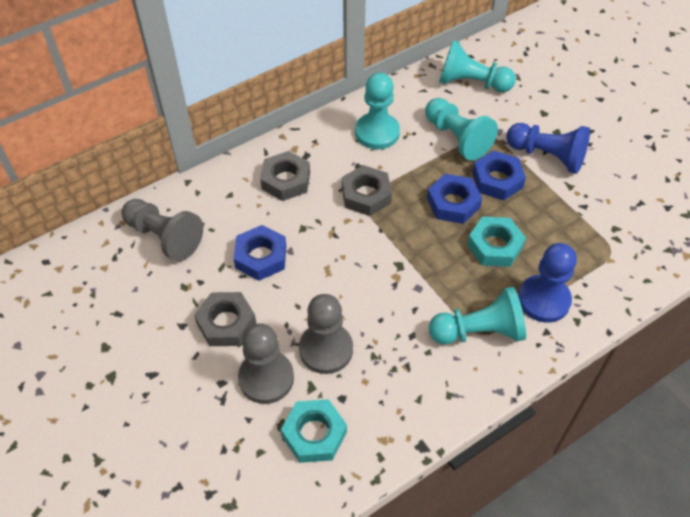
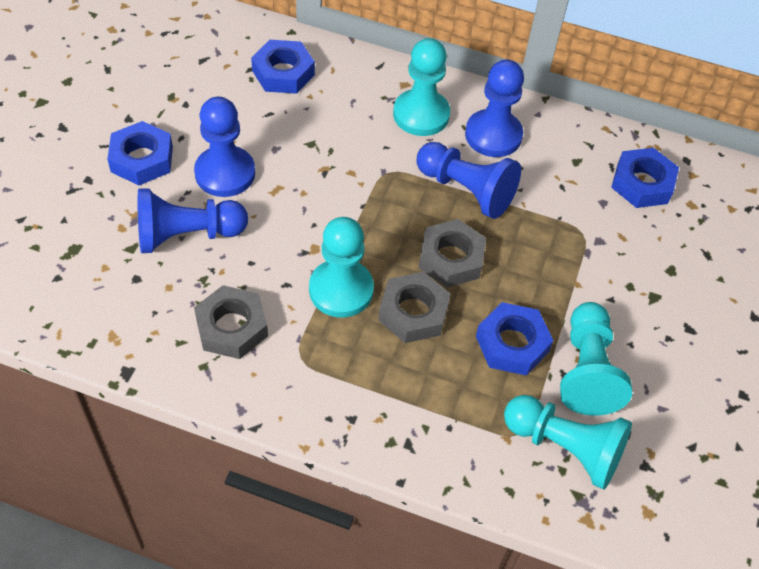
blue nut: 3 -> 4
blue pawn: 2 -> 4
grey pawn: 3 -> 0
turquoise nut: 2 -> 0

